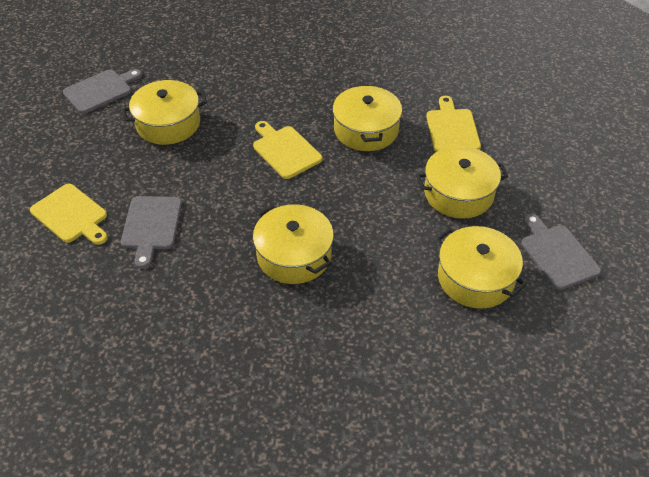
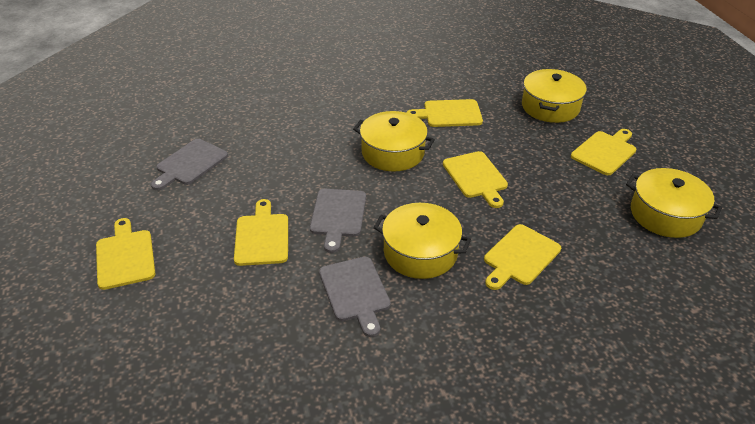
yellow cutting board: 3 -> 6
yellow pot: 5 -> 4

